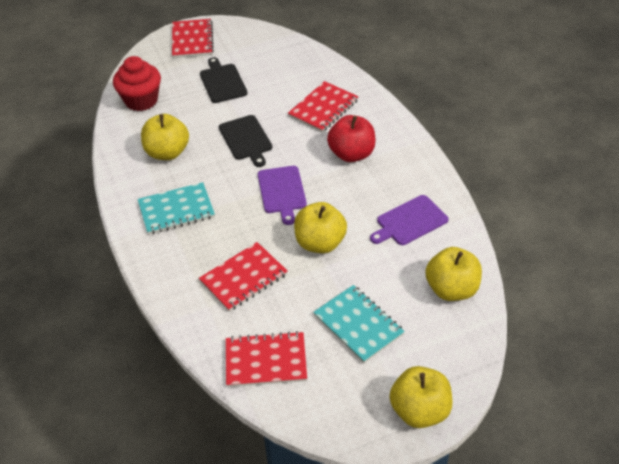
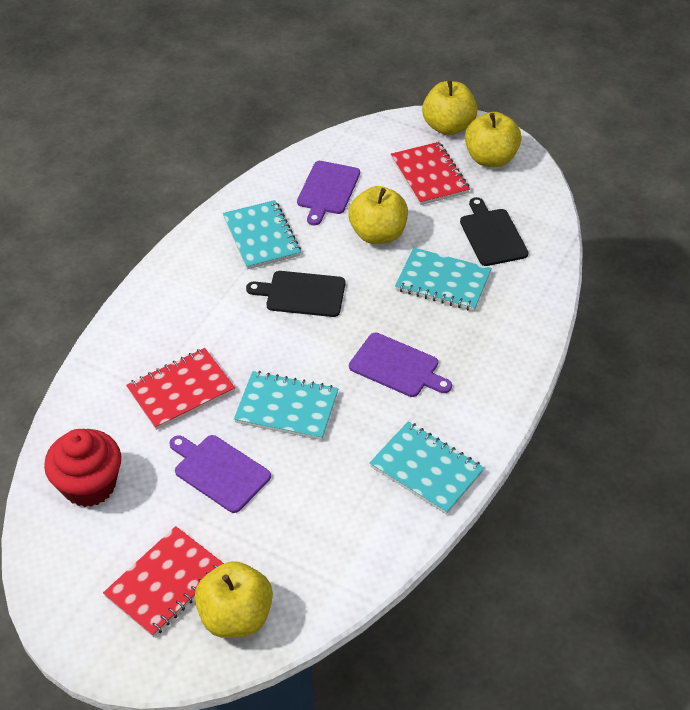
purple cutting board: 2 -> 3
red apple: 1 -> 0
red notebook: 4 -> 3
turquoise notebook: 2 -> 4

